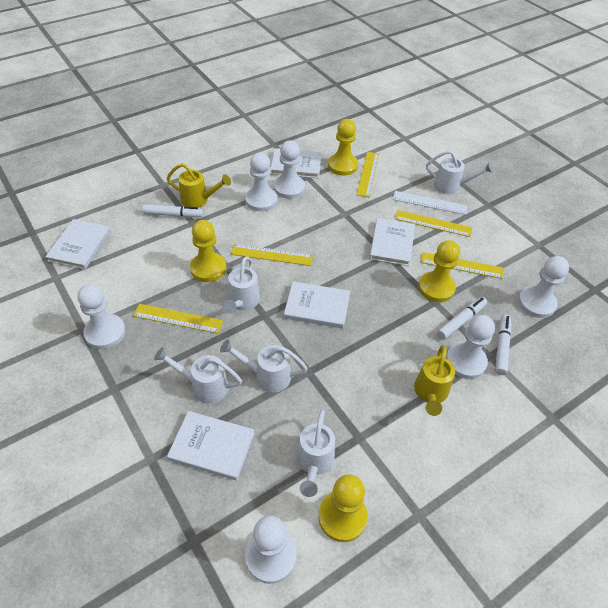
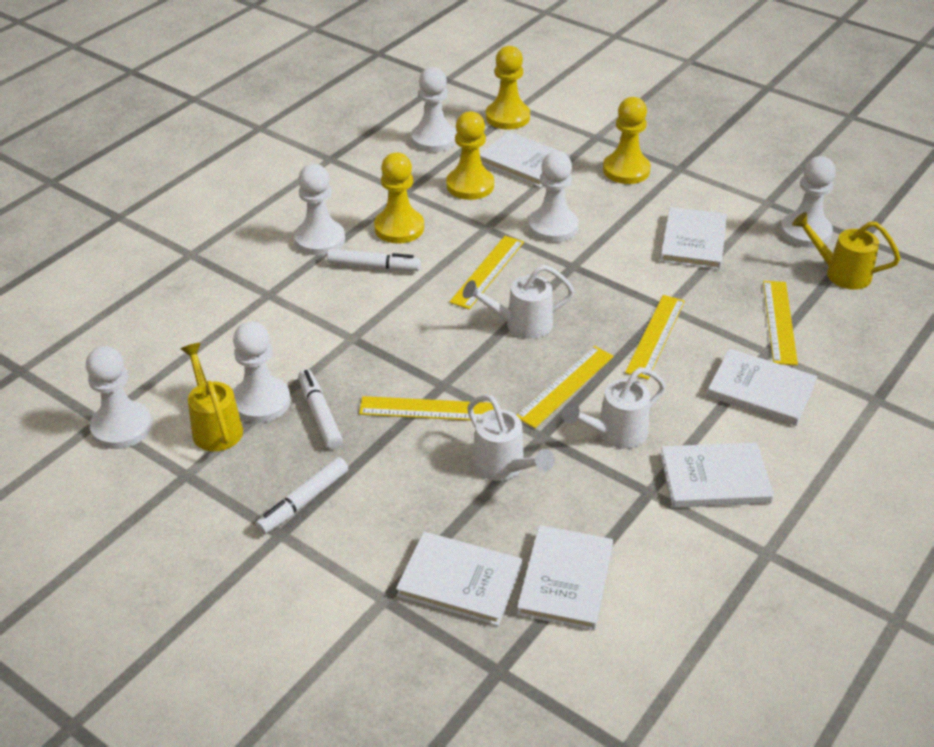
white book: 5 -> 6
white ruler: 1 -> 0
white watering can: 5 -> 3

